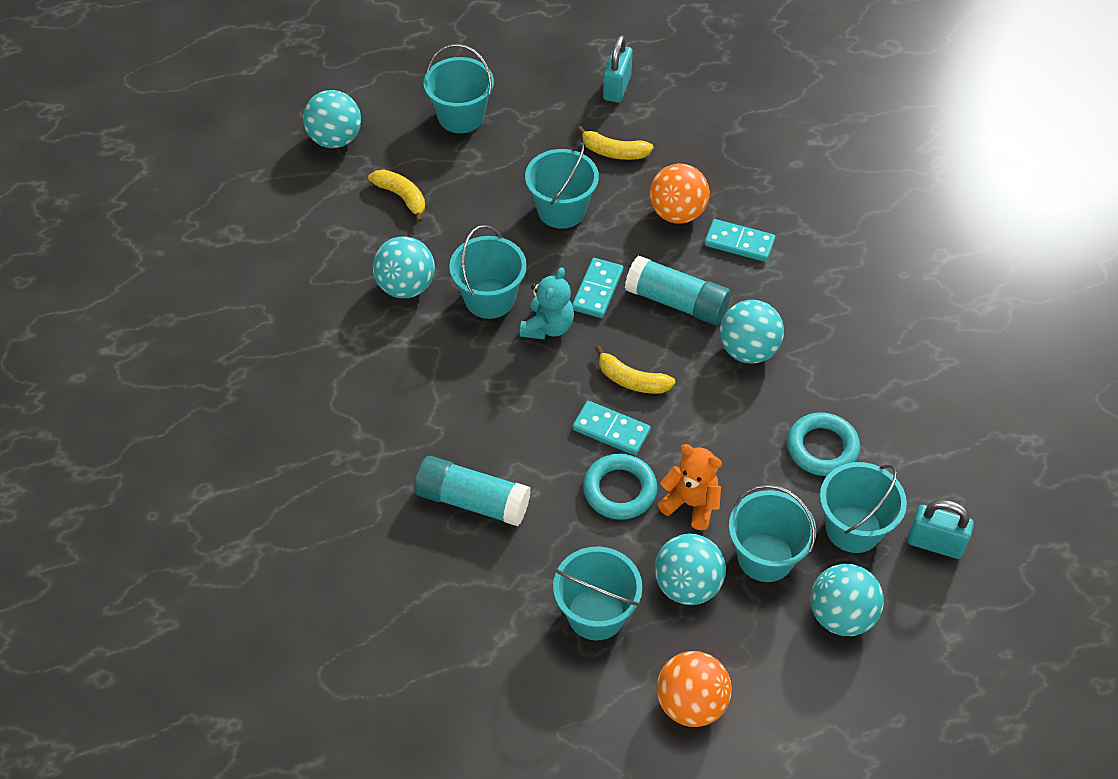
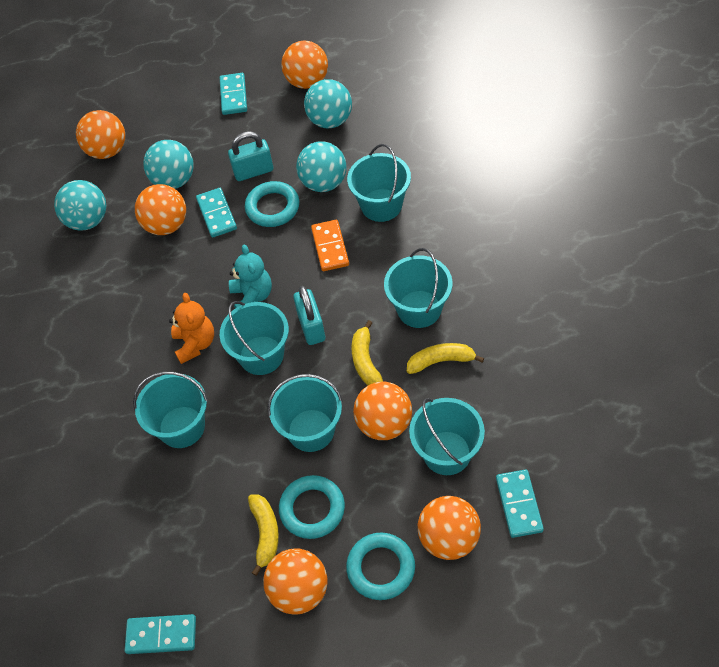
orange ball: 2 -> 6
orange domino: 0 -> 1
turquoise ball: 5 -> 4
turquoise domino: 3 -> 4
turquoise glue stick: 2 -> 0
turquoise ring: 2 -> 3

